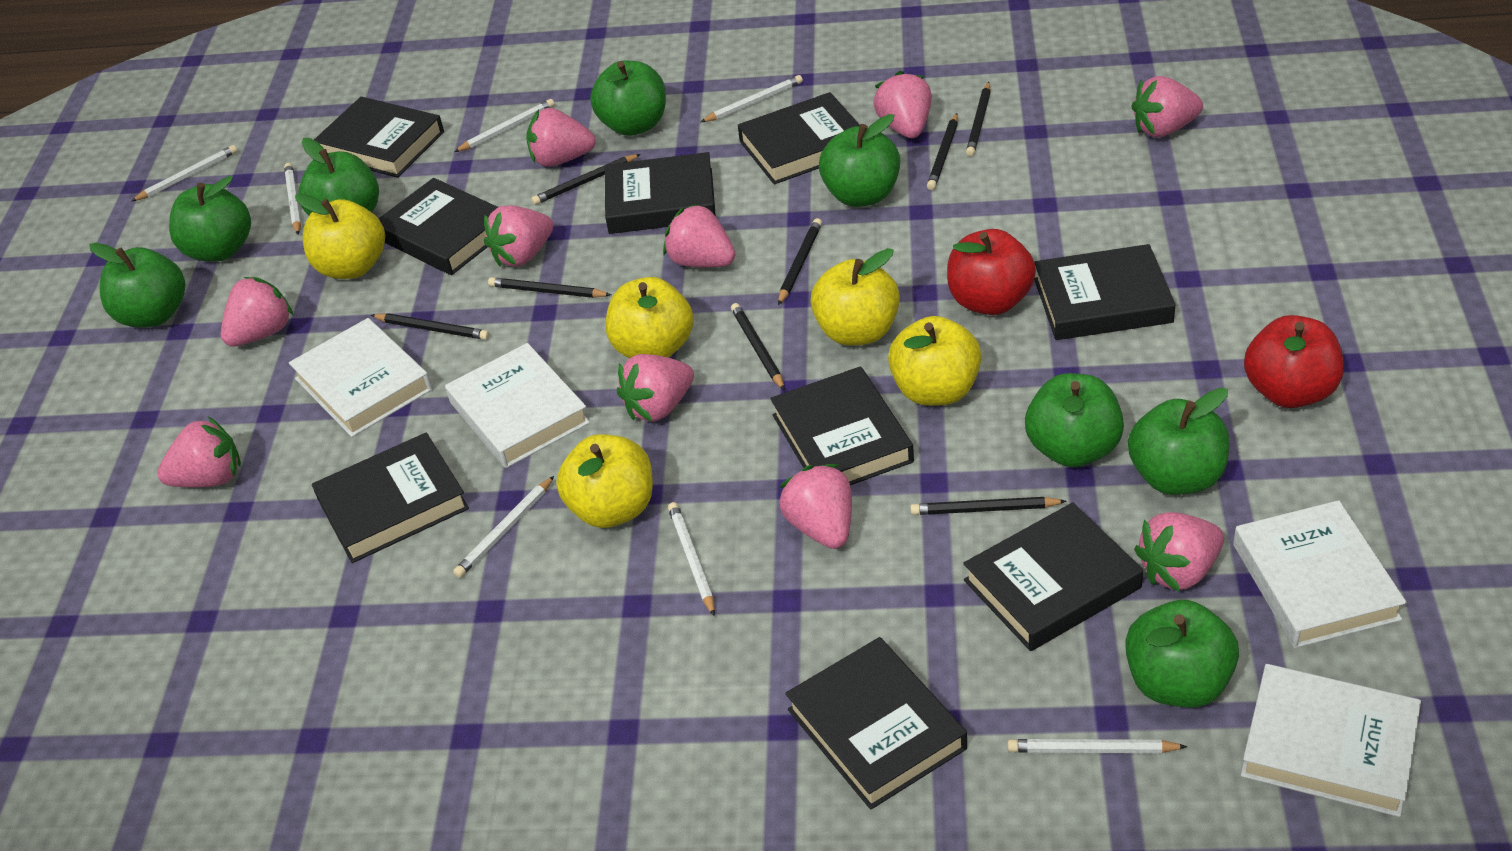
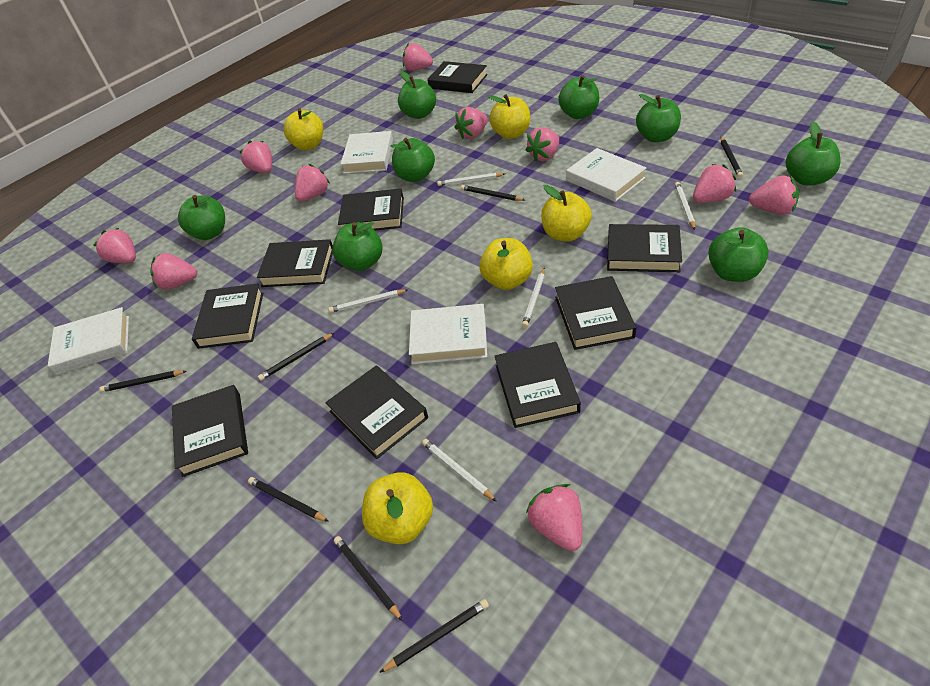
black pencil: 8 -> 7
red apple: 2 -> 0
white pencil: 7 -> 5

